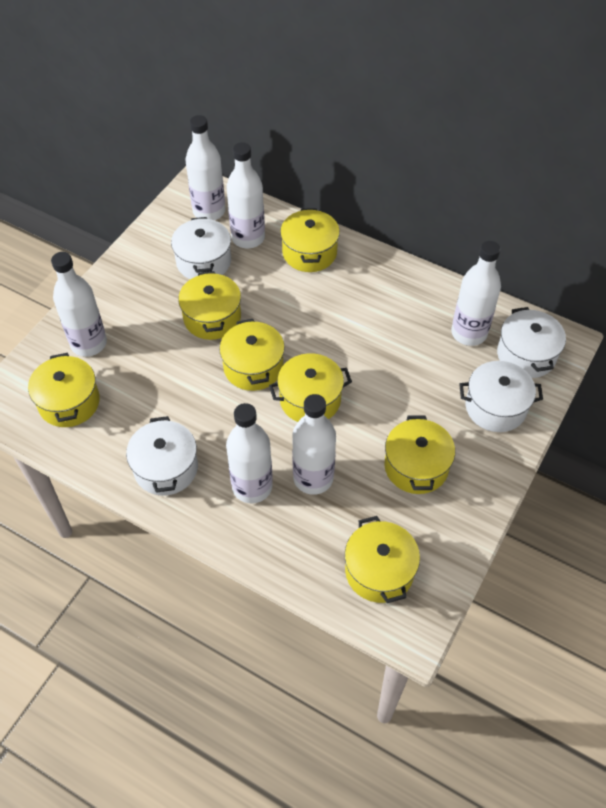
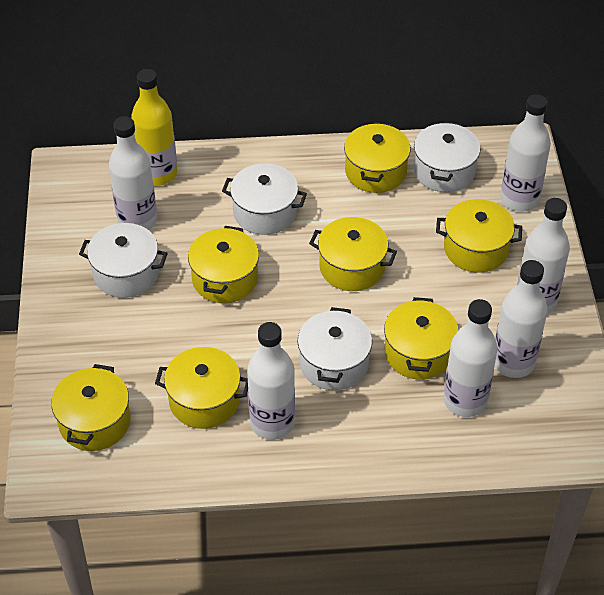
yellow bottle: 0 -> 1

